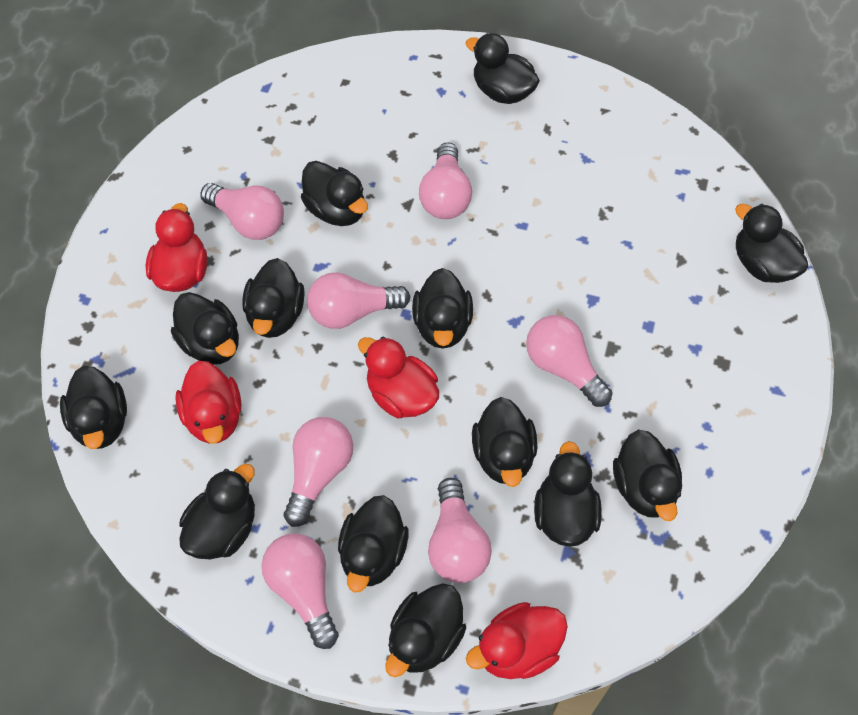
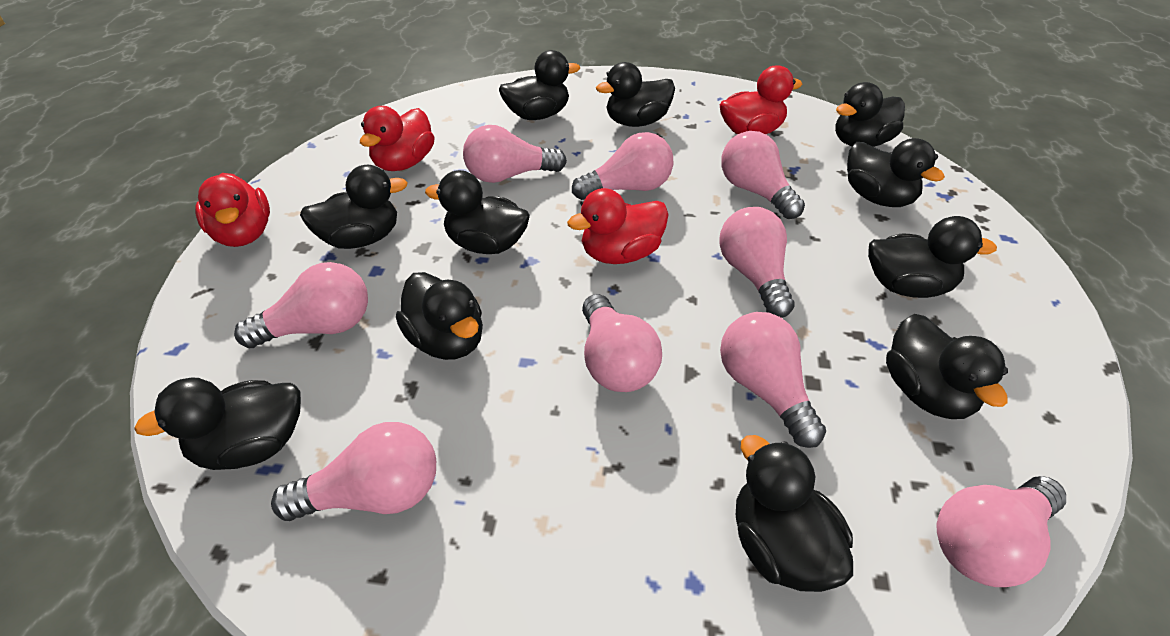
black duck: 13 -> 11
pink light bulb: 7 -> 9

